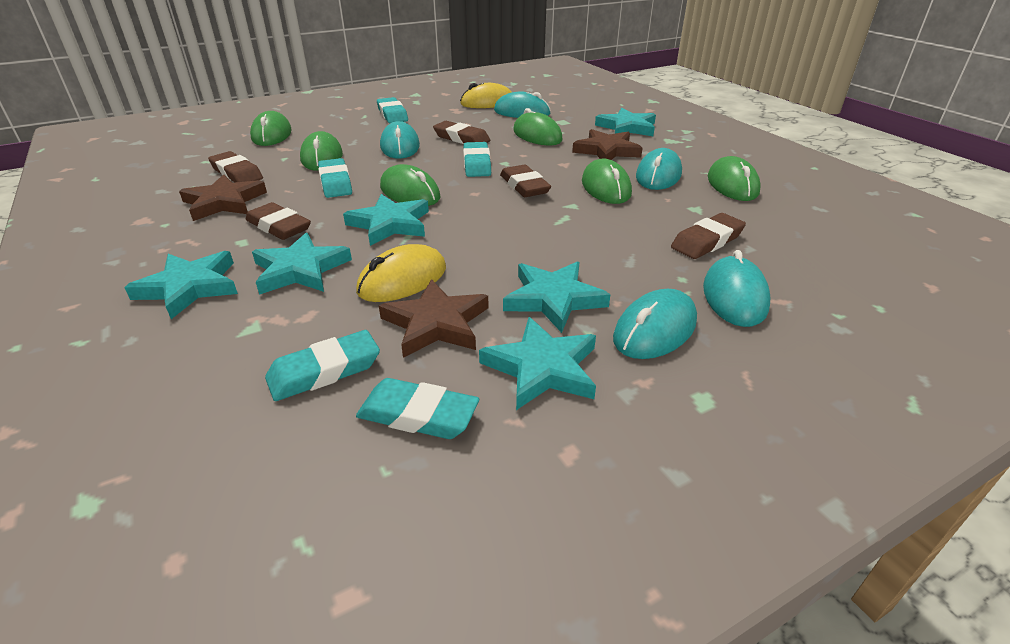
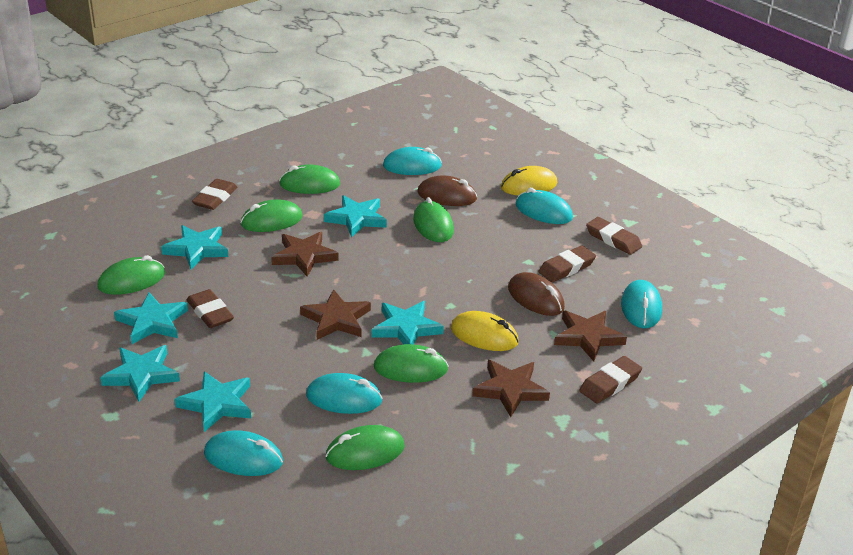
brown mouse: 0 -> 2
brown star: 3 -> 4
turquoise eraser: 5 -> 0

